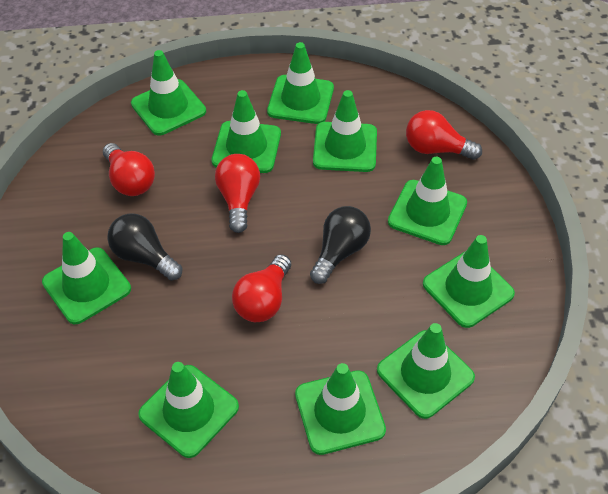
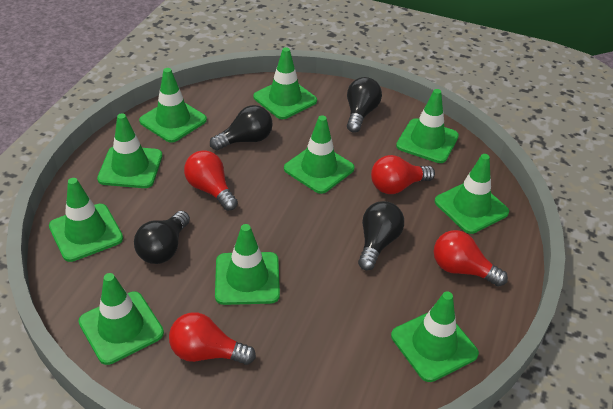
black light bulb: 2 -> 4

